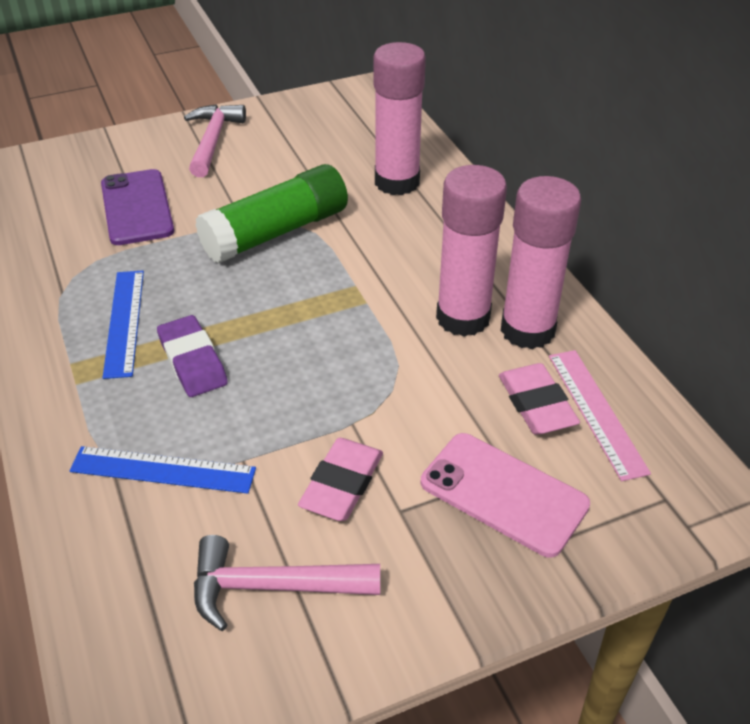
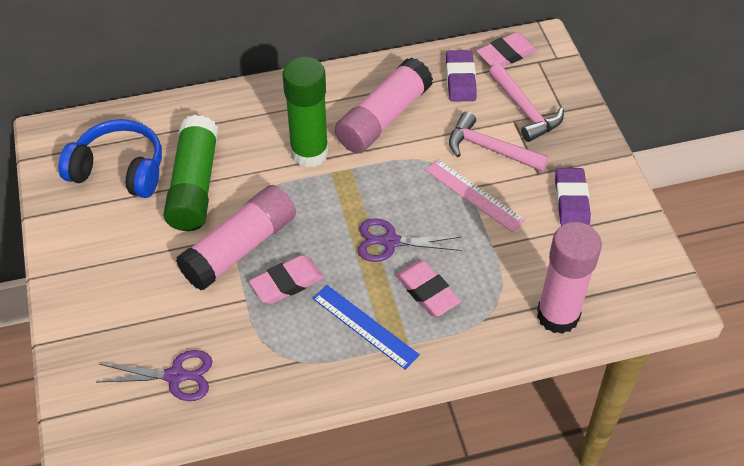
blue headphones: 0 -> 1
blue ruler: 2 -> 1
green glue stick: 1 -> 2
pink eraser: 2 -> 3
pink phone: 1 -> 0
purple eraser: 1 -> 2
purple phone: 1 -> 0
purple scissors: 0 -> 2

